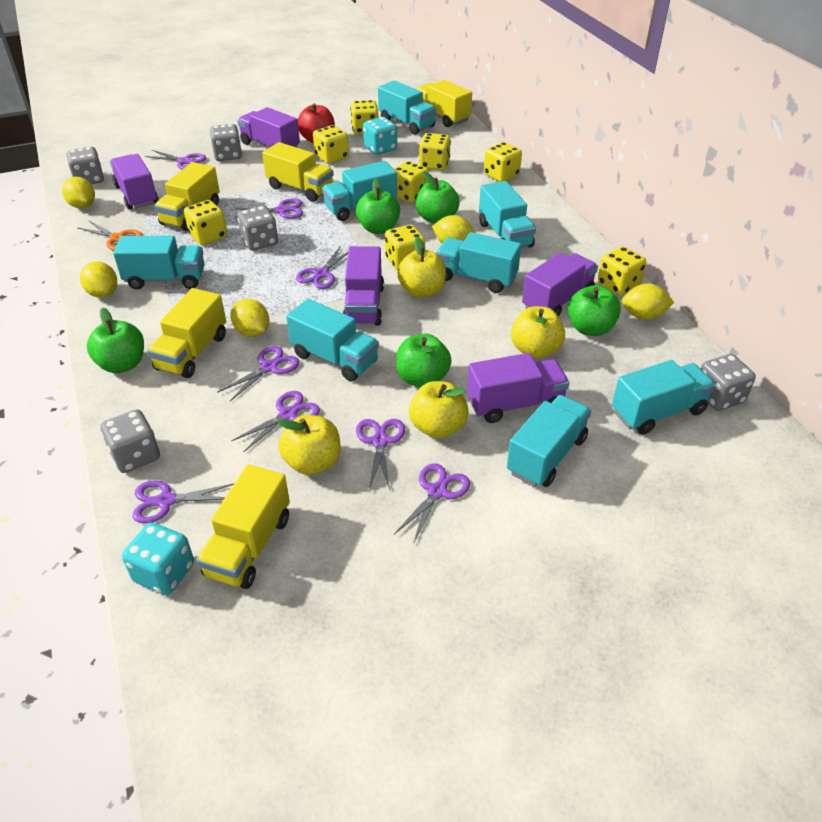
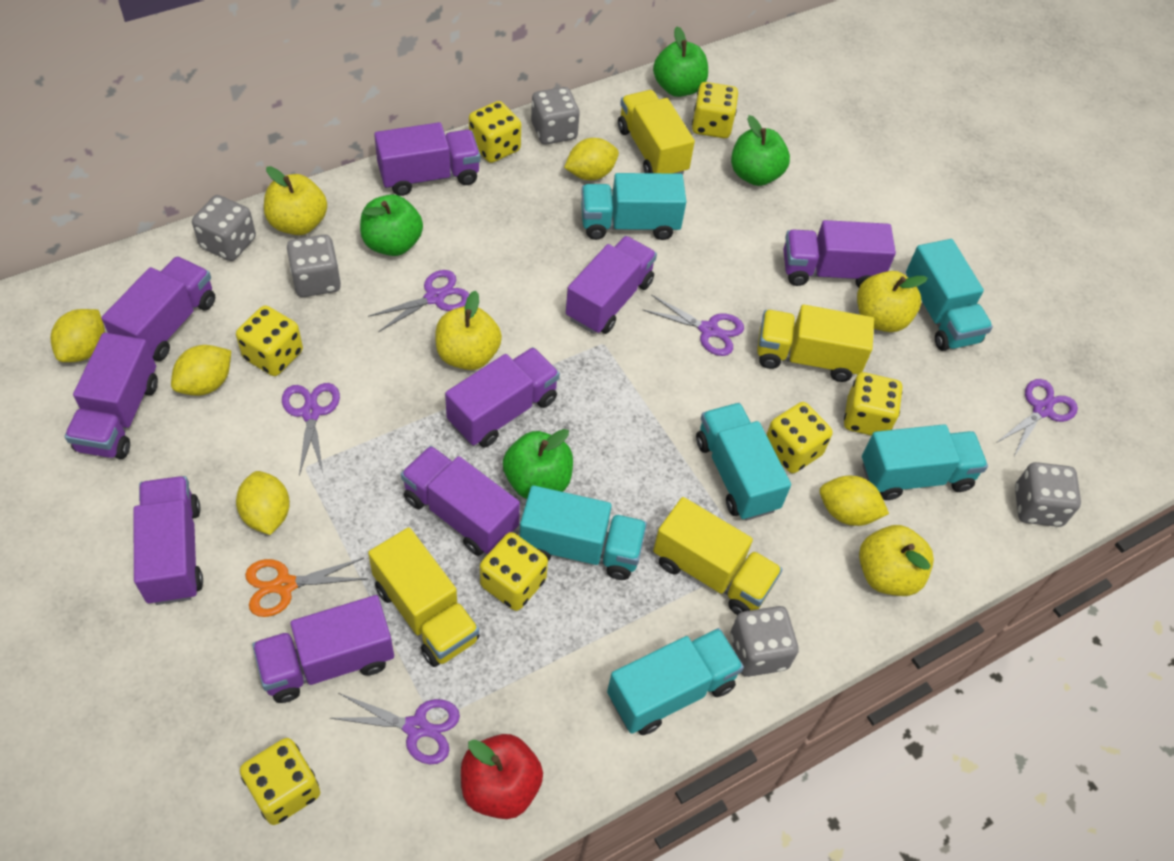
green apple: 5 -> 4
purple scissors: 8 -> 5
purple truck: 5 -> 9
turquoise dice: 2 -> 0
turquoise truck: 8 -> 6
yellow dice: 8 -> 7
yellow truck: 5 -> 4

